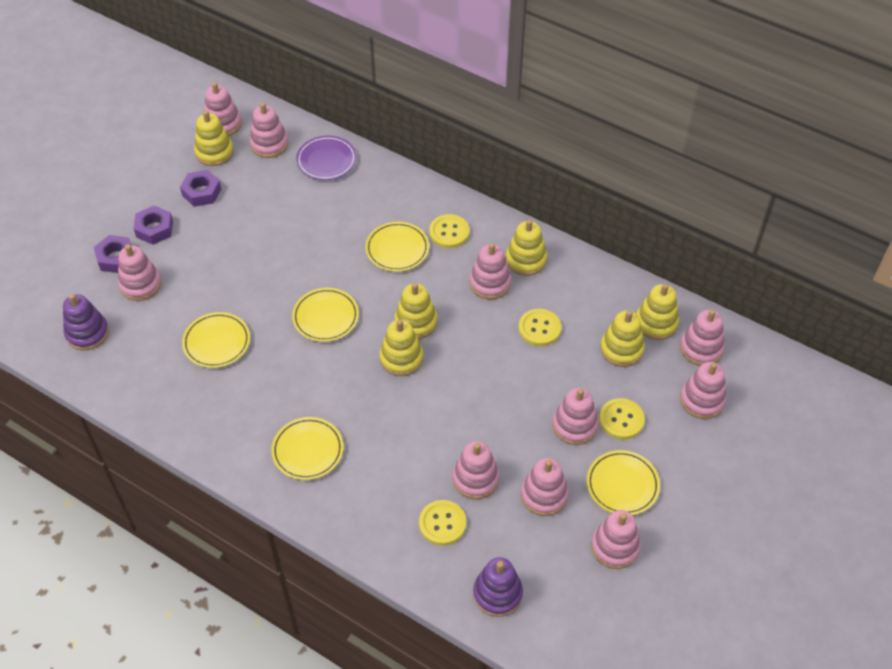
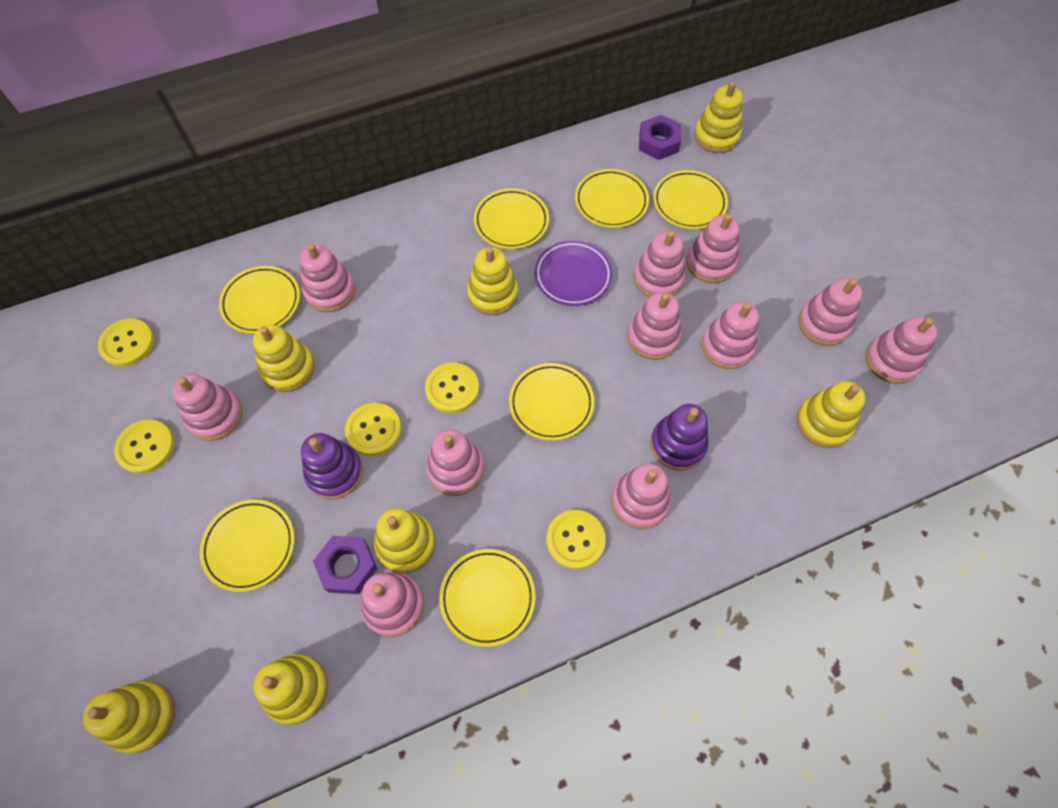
pink stacking toy: 10 -> 11
purple nut: 3 -> 2
yellow button: 4 -> 5
yellow plate: 5 -> 7
yellow stacking toy: 6 -> 7

